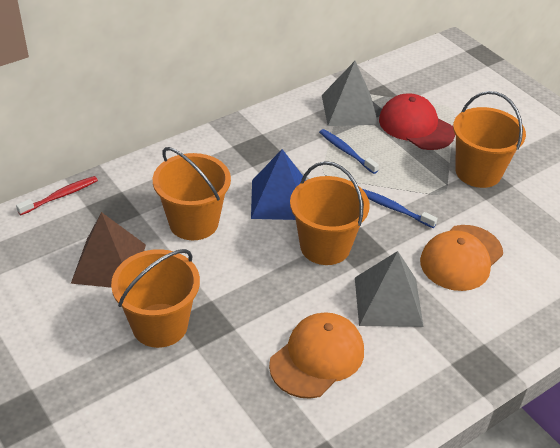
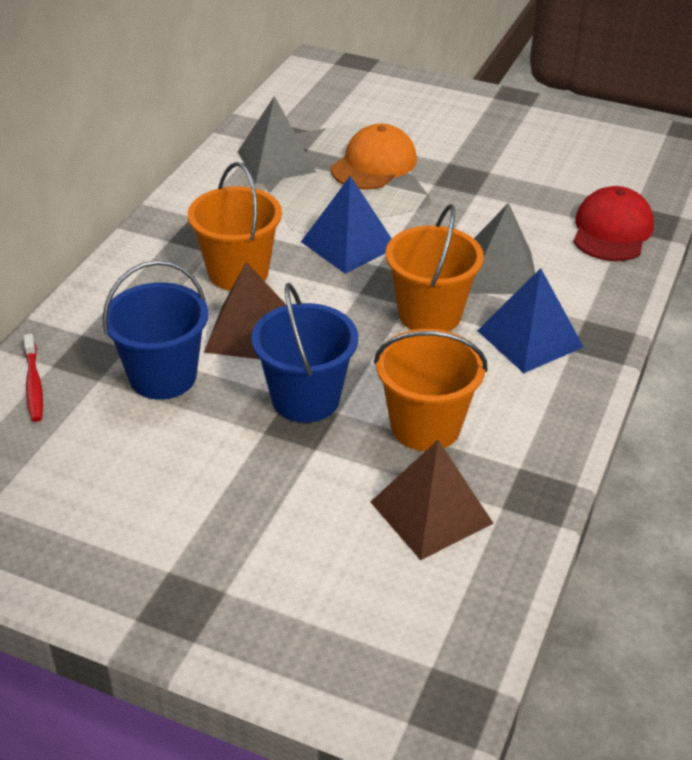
blue bucket: 0 -> 2
blue pyramid: 1 -> 2
blue toothbrush: 2 -> 0
brown pyramid: 1 -> 2
orange bucket: 4 -> 3
orange cap: 2 -> 1

